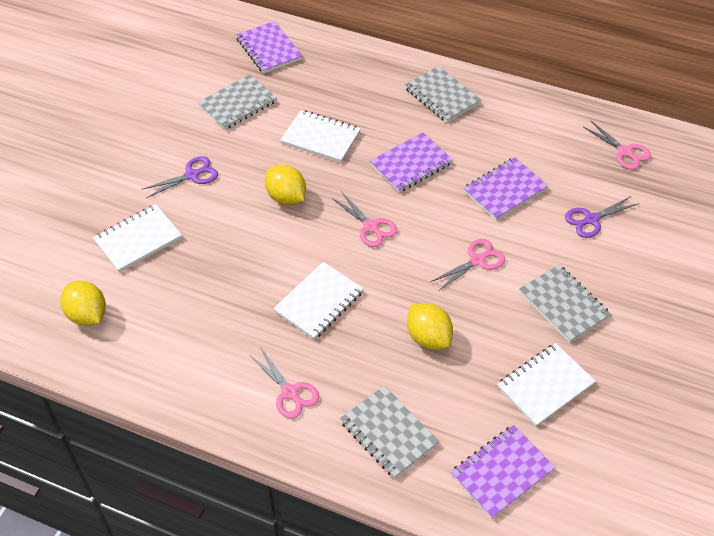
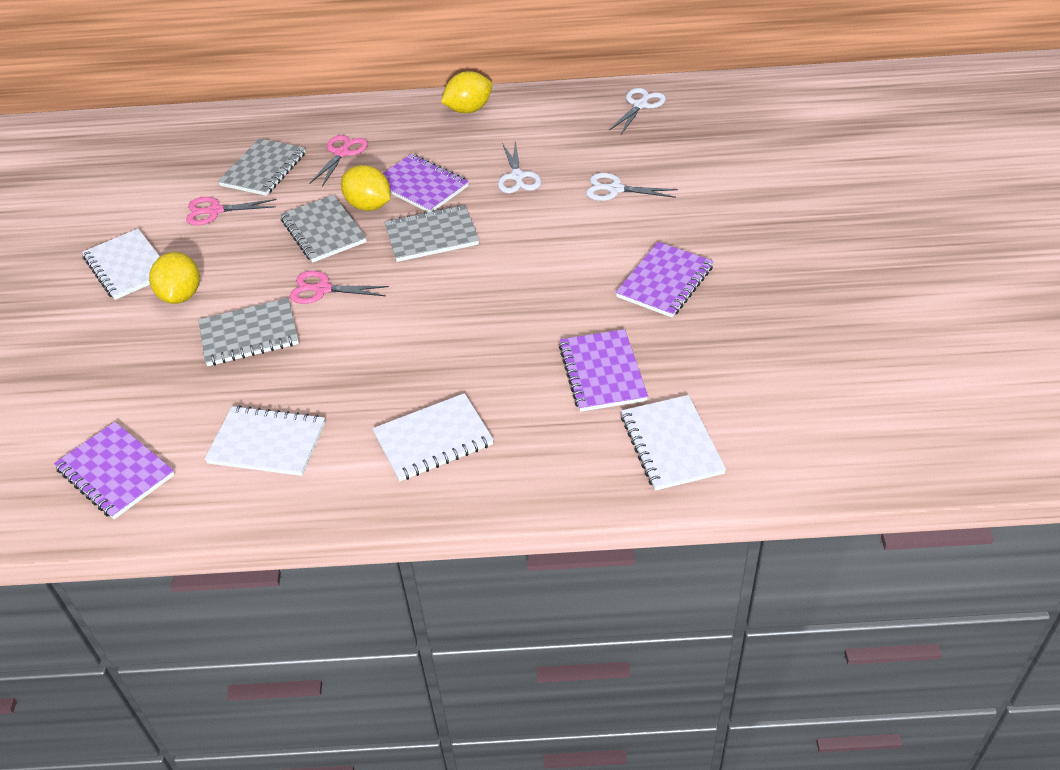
pink scissors: 4 -> 3
purple scissors: 2 -> 0
white scissors: 0 -> 3

